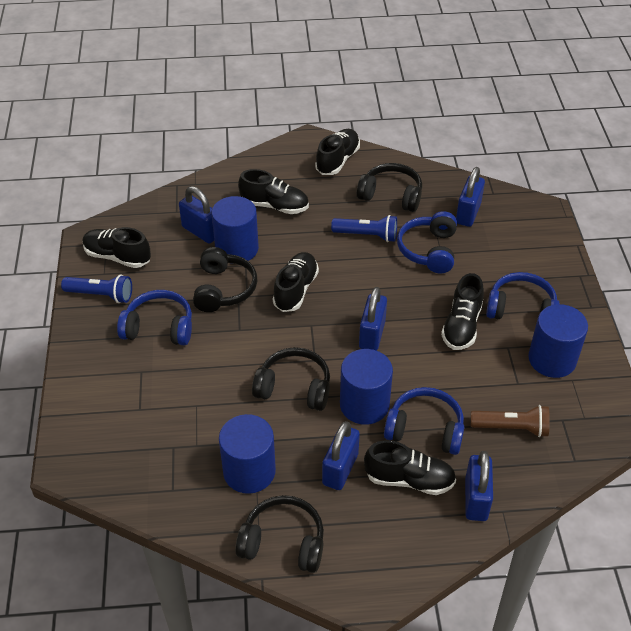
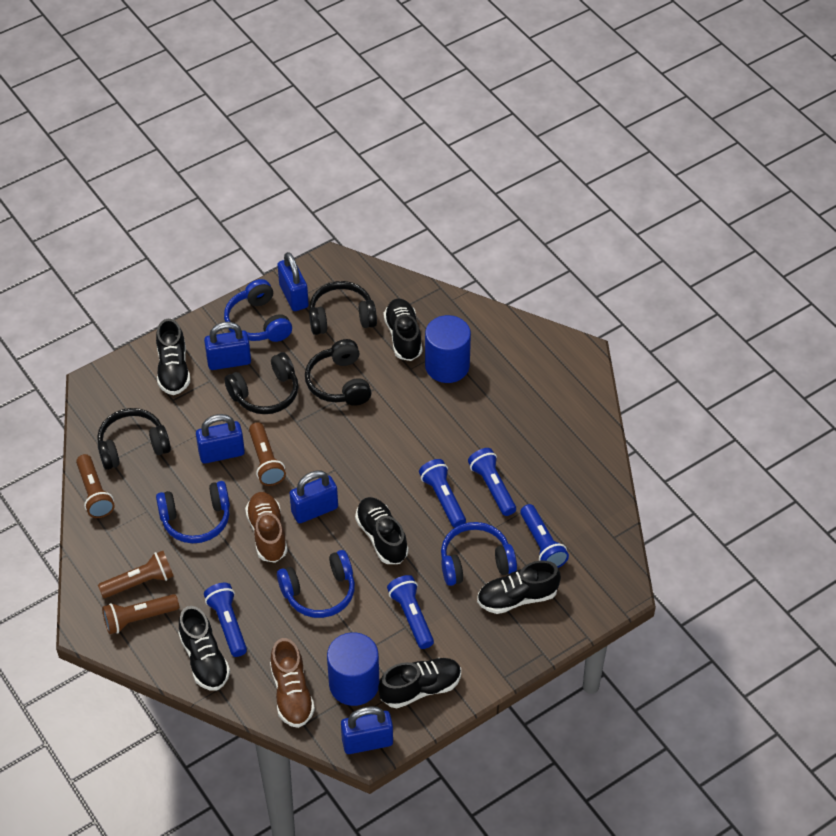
blue cylinder: 4 -> 2
blue flashlight: 2 -> 5
brown flashlight: 1 -> 4
brown shoe: 0 -> 2

